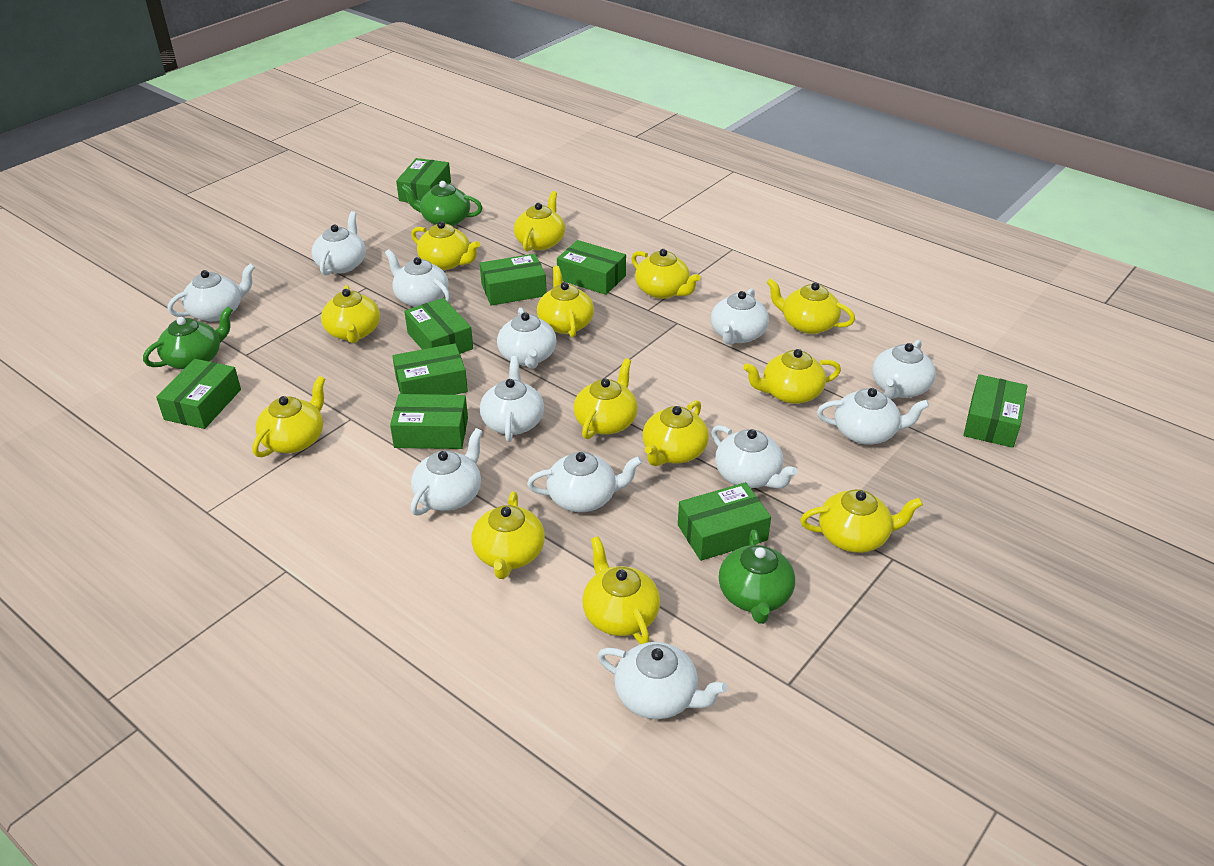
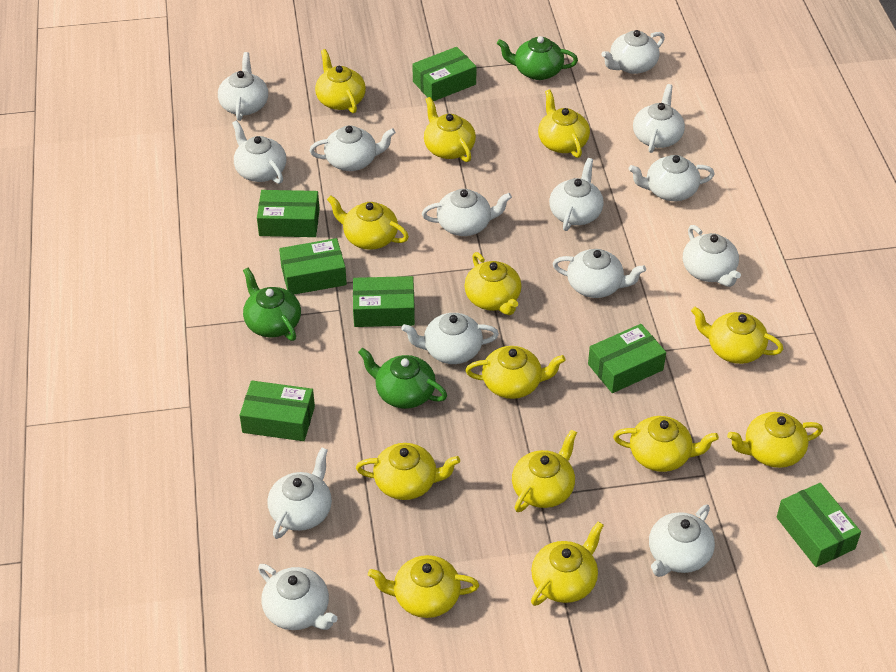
green box: 9 -> 7
white teapot: 12 -> 14

